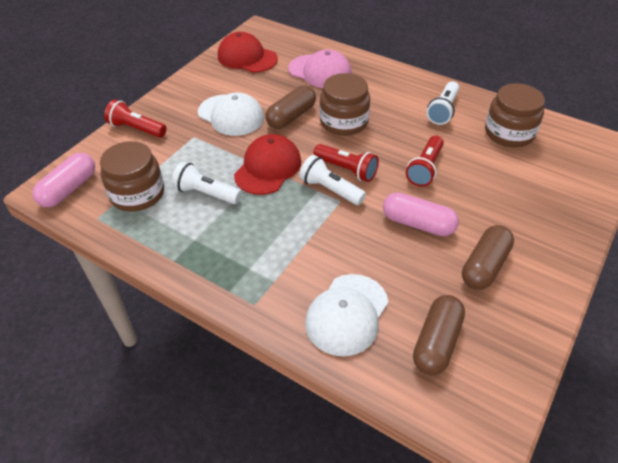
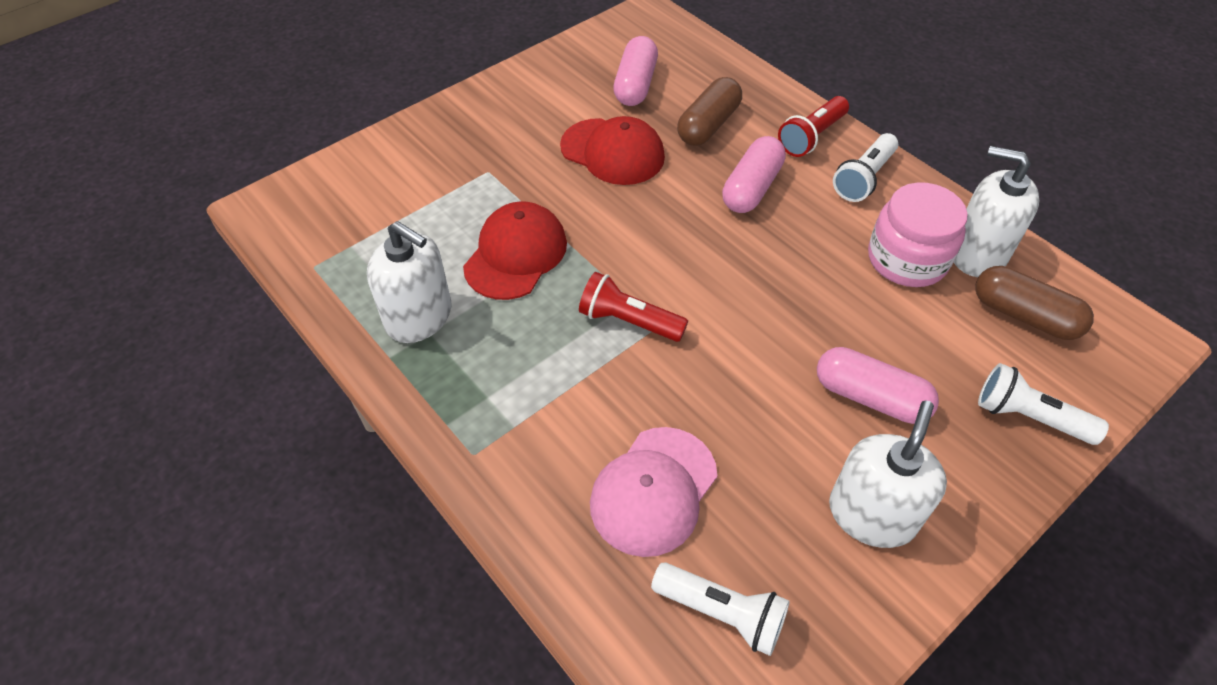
brown capsule: 3 -> 2
brown jar: 3 -> 0
pink capsule: 2 -> 3
pink jar: 0 -> 1
red flashlight: 3 -> 2
white cap: 2 -> 0
white soap dispenser: 0 -> 3

